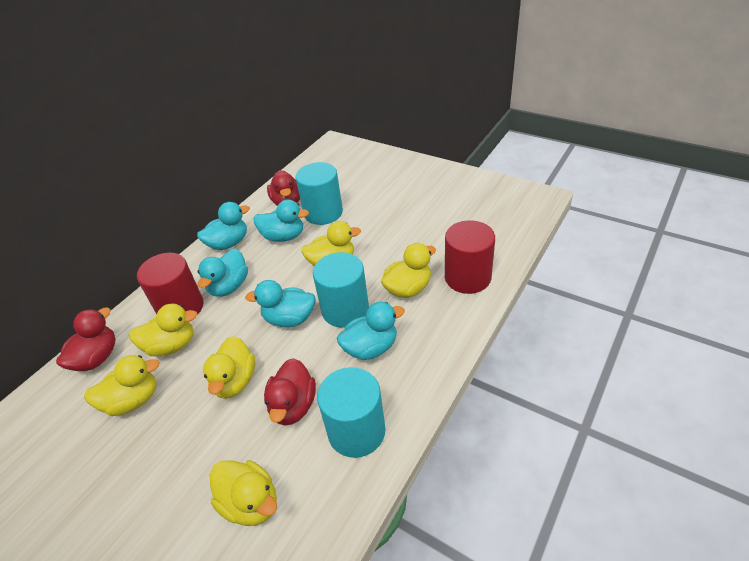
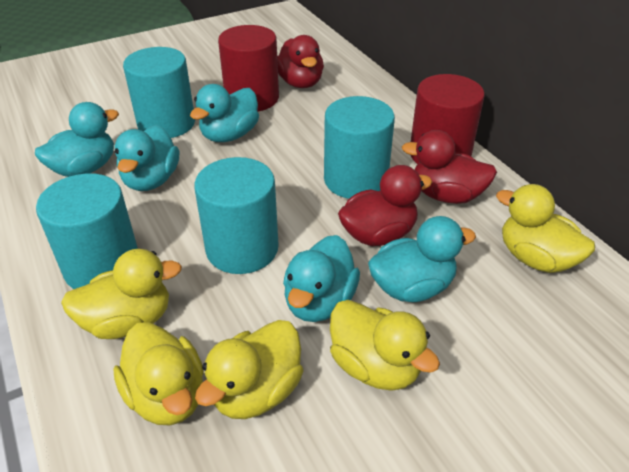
turquoise cylinder: 3 -> 4
yellow duck: 6 -> 5

